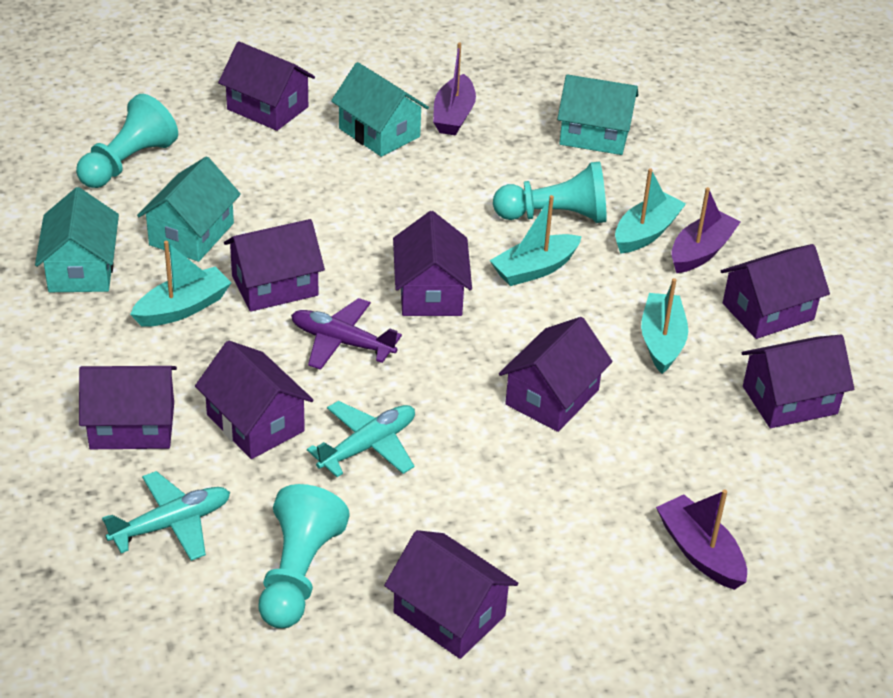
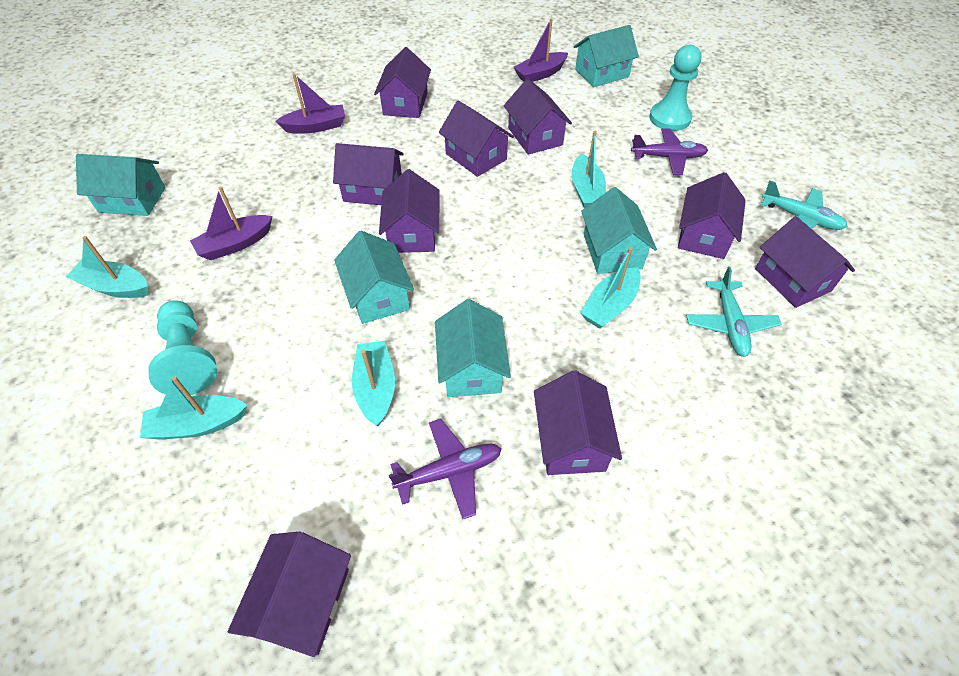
purple plane: 1 -> 2
turquoise boat: 4 -> 5
turquoise house: 4 -> 5
turquoise pawn: 3 -> 2

